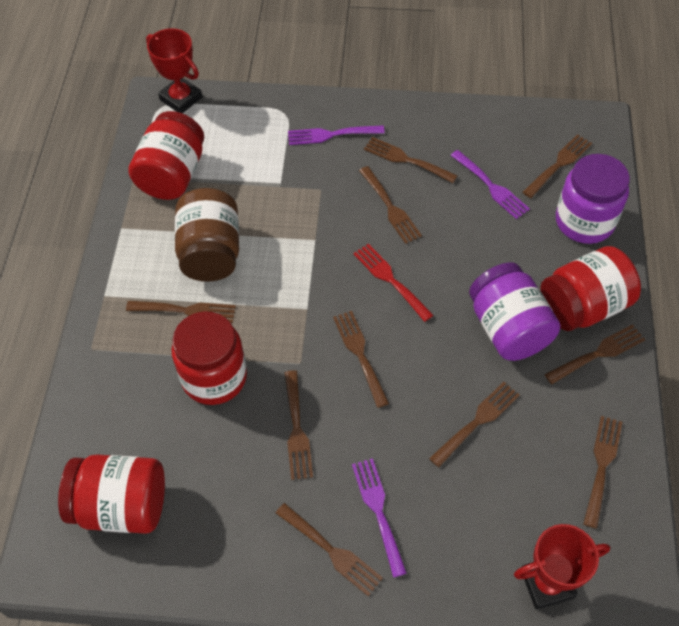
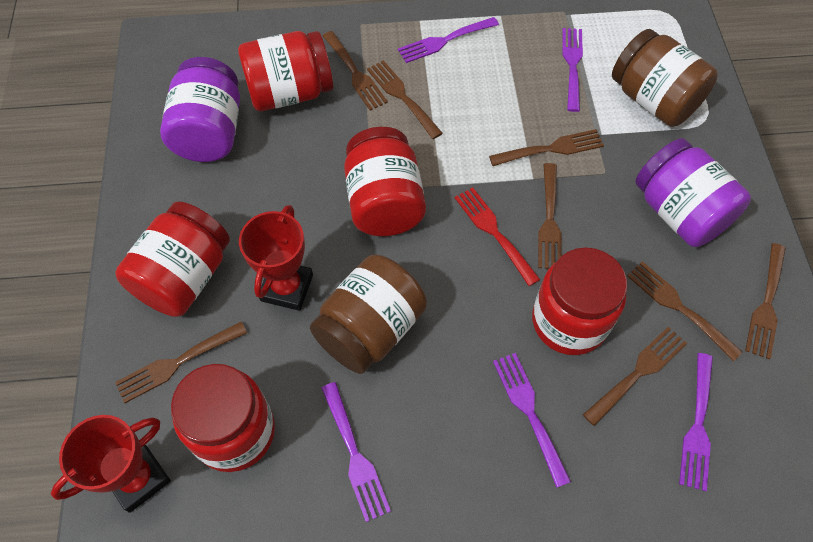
brown fork: 10 -> 8
brown jar: 1 -> 2
purple fork: 3 -> 5
red jar: 4 -> 5

